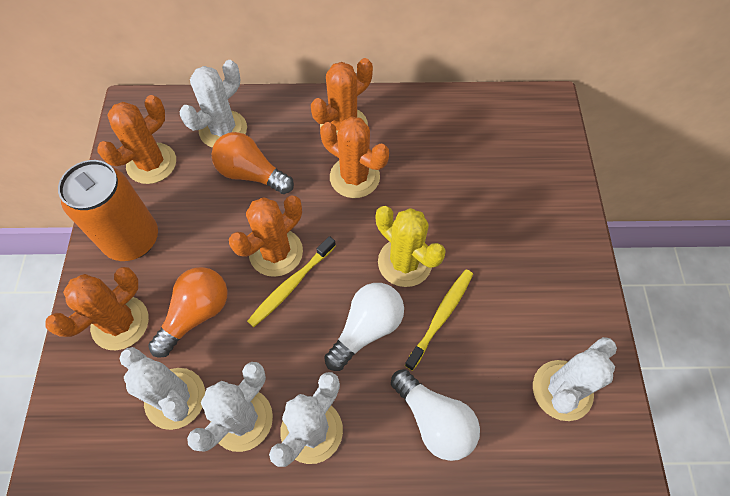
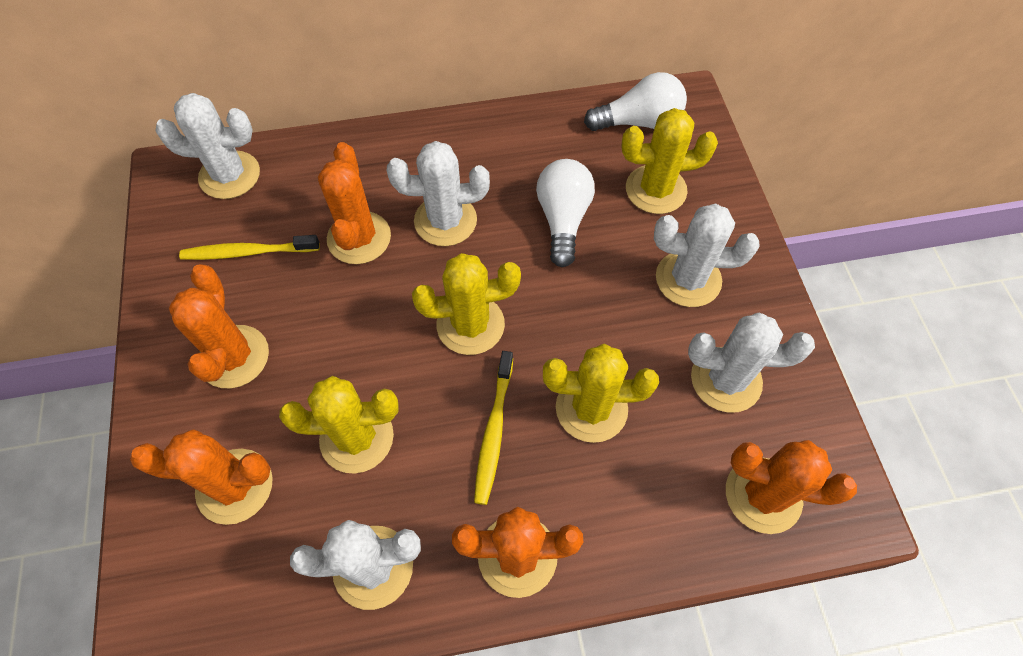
orange can: 1 -> 0
orange light bulb: 2 -> 0
yellow cactus: 1 -> 4

